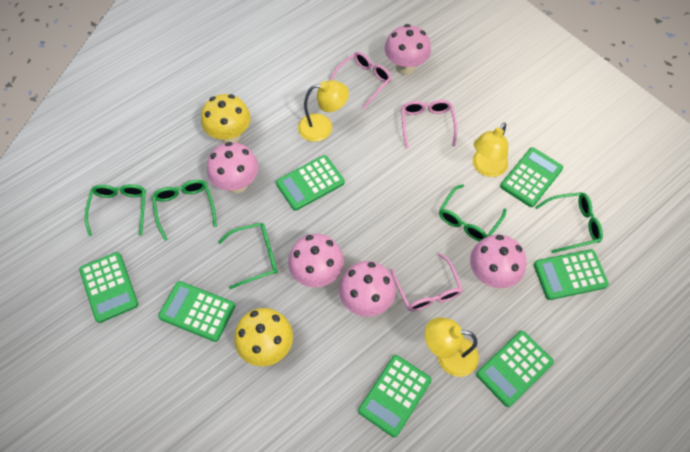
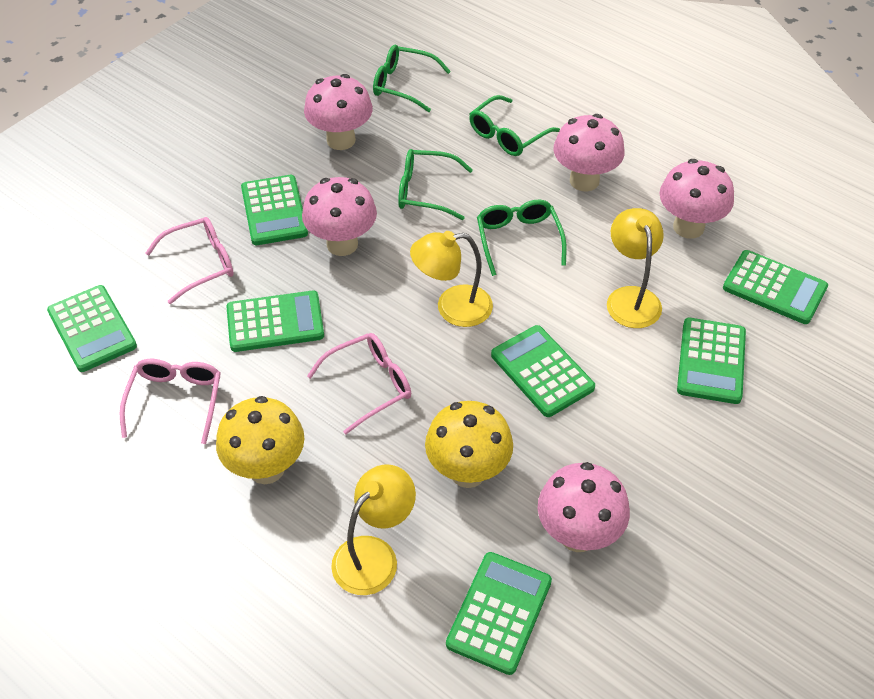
green glasses: 5 -> 4

